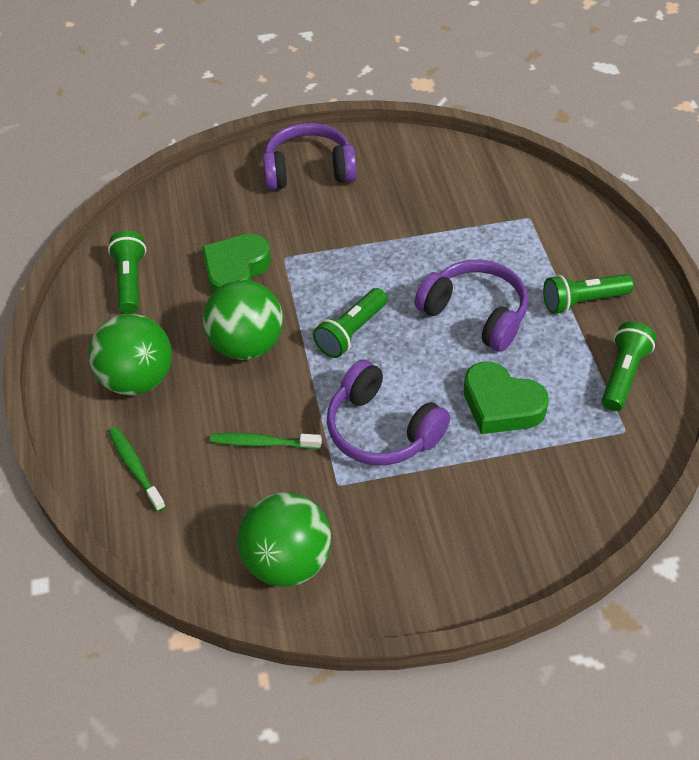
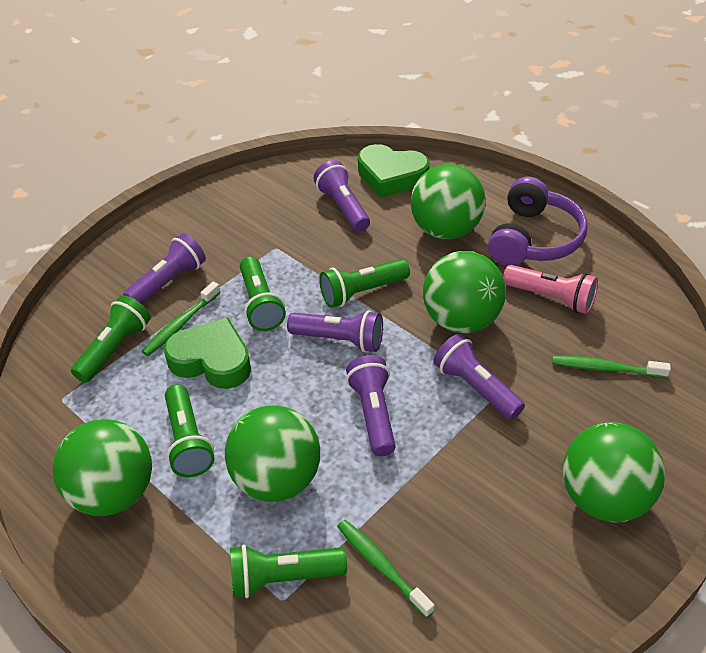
green ball: 3 -> 5
green flashlight: 4 -> 5
green toothbrush: 2 -> 3
pink flashlight: 0 -> 1
purple flashlight: 0 -> 5
purple headphones: 3 -> 1

